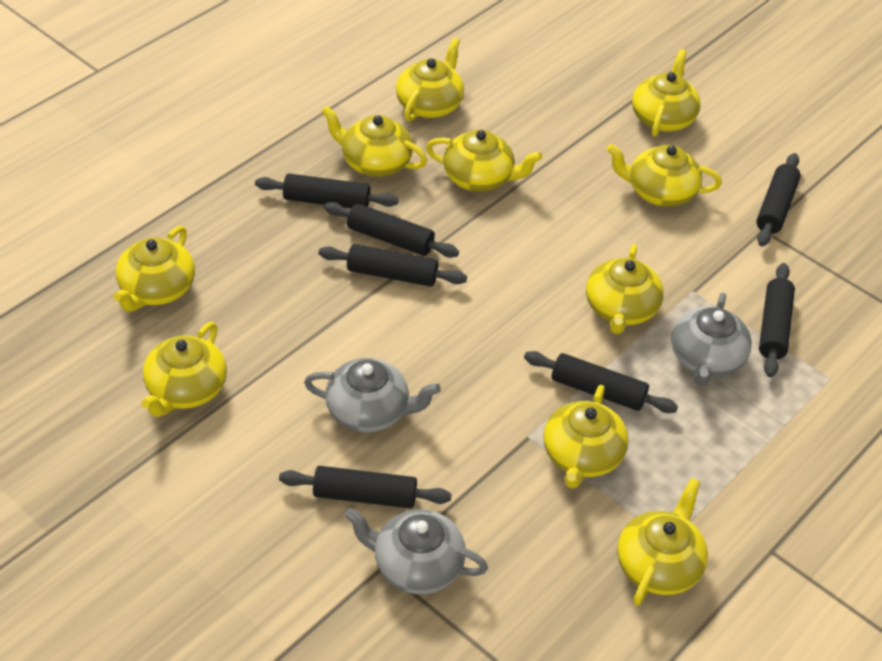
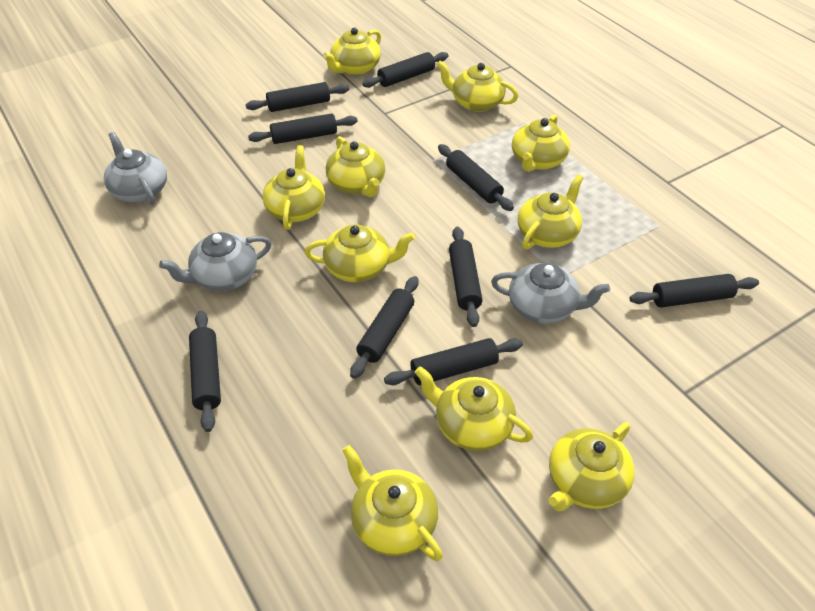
black rolling pin: 7 -> 9

